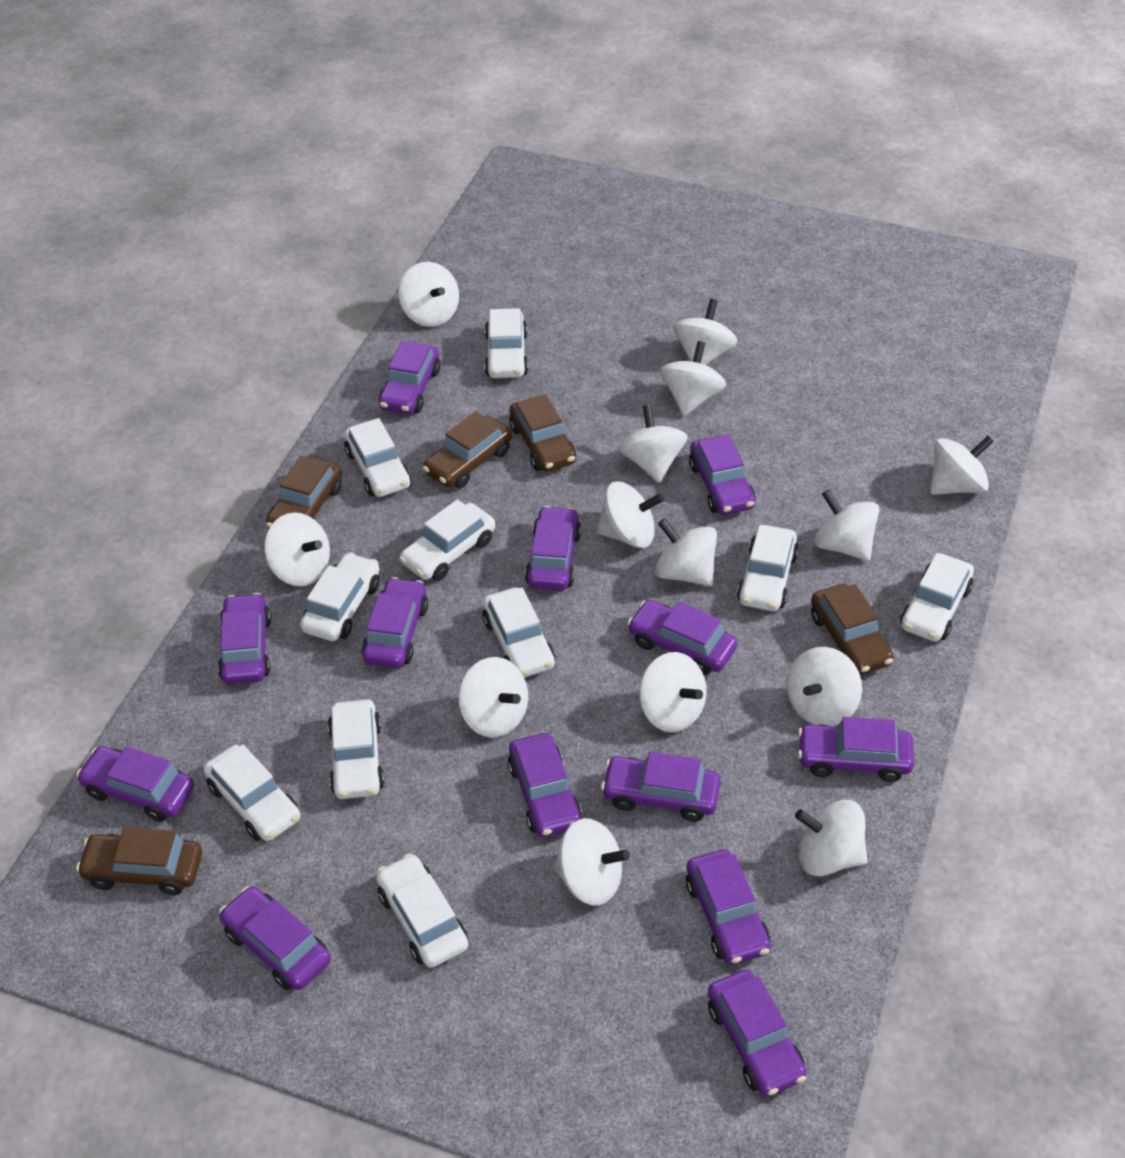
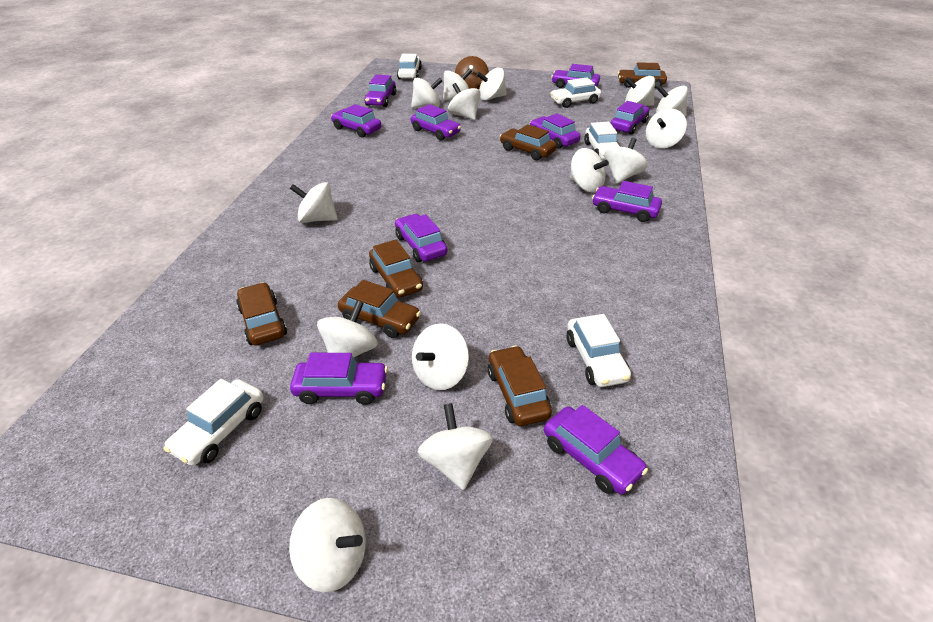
brown car: 5 -> 6
brown spinning top: 0 -> 1
purple car: 13 -> 10
white car: 10 -> 5

